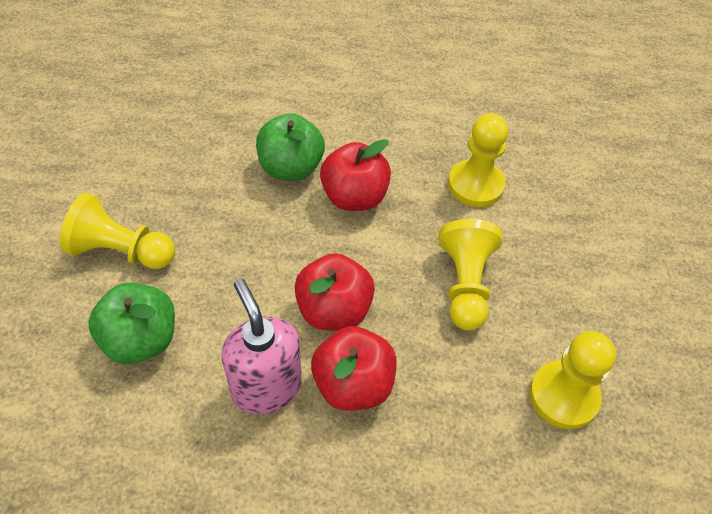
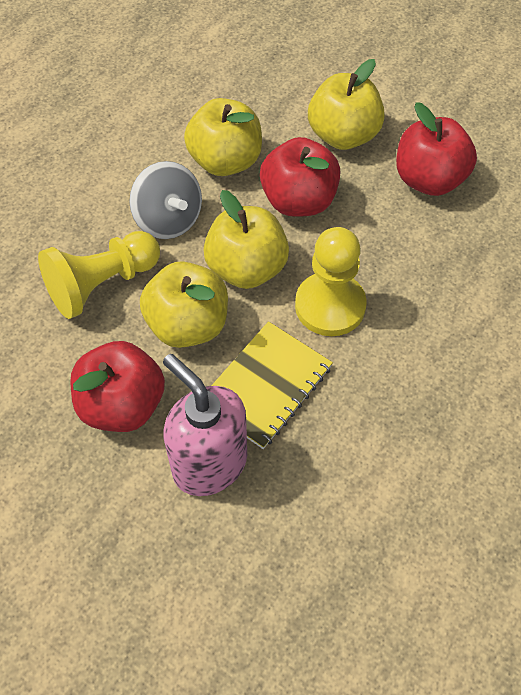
green apple: 2 -> 0
grey spinning top: 0 -> 1
yellow apple: 0 -> 4
yellow notebook: 0 -> 1
yellow pawn: 4 -> 2

